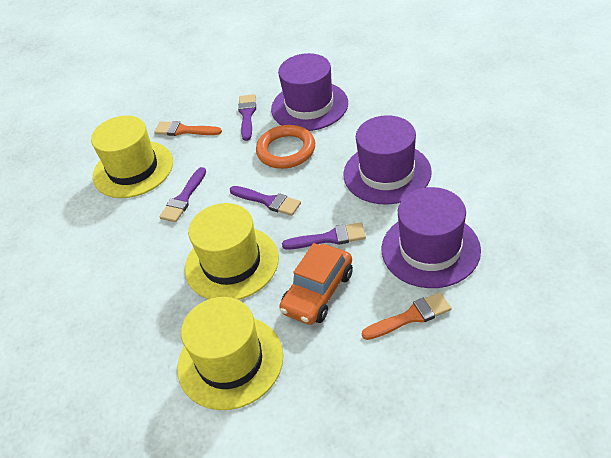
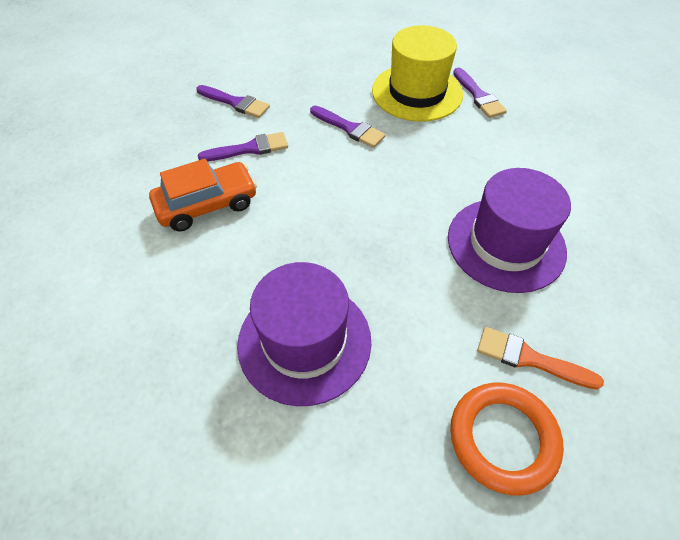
orange brush: 2 -> 1
purple hat: 3 -> 2
yellow hat: 3 -> 1

